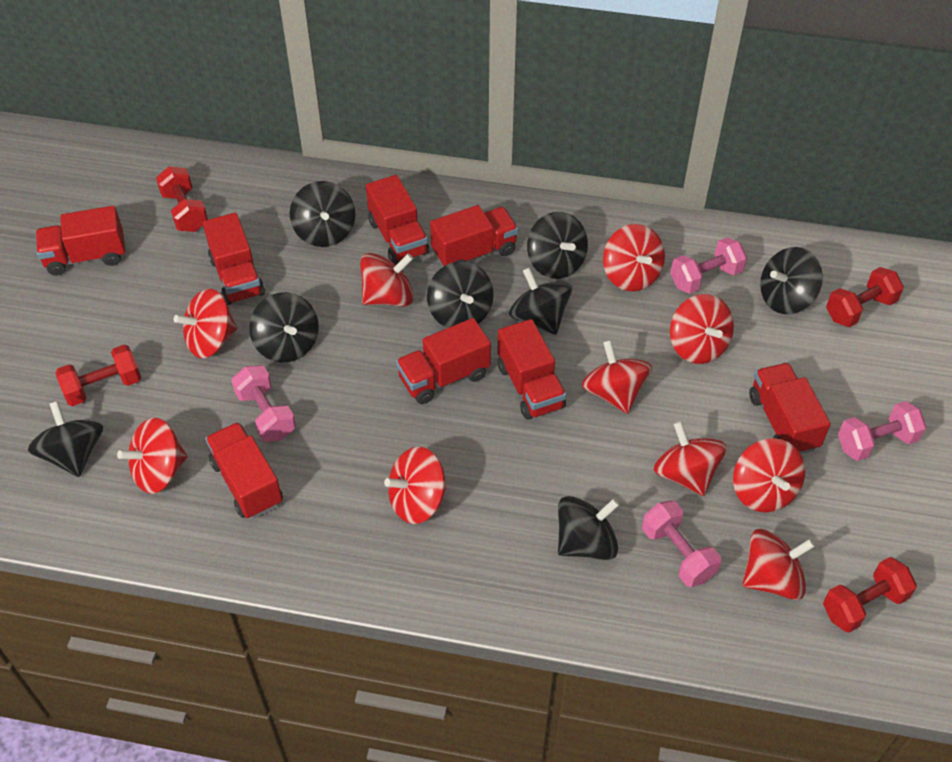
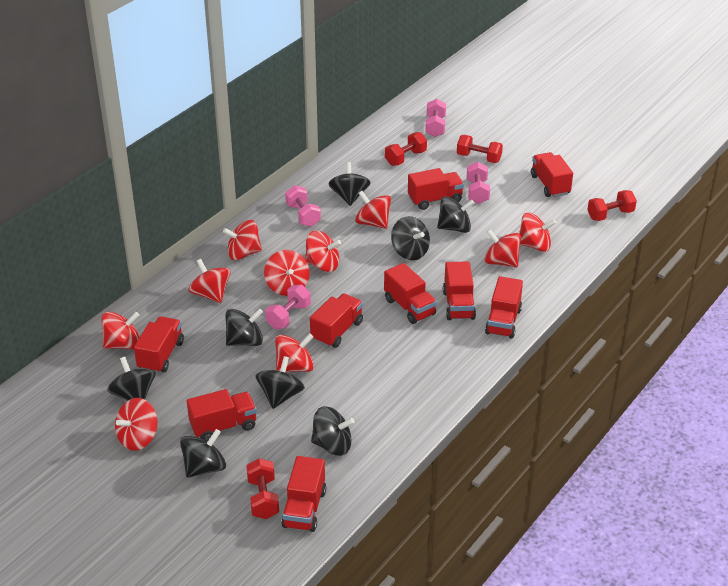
red truck: 8 -> 9

